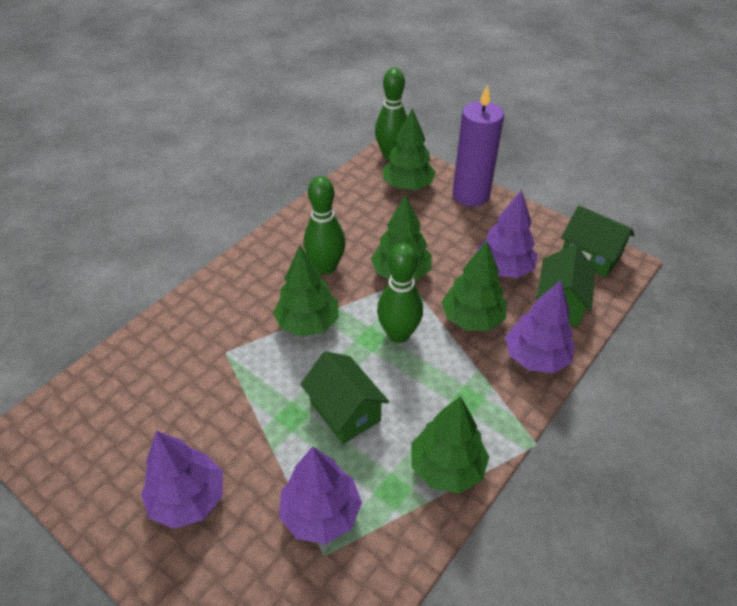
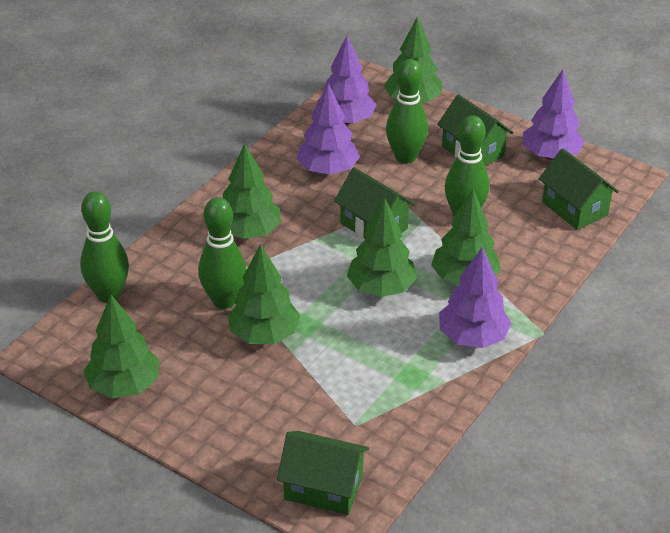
green bowling pin: 3 -> 4
green house: 3 -> 4
green tree: 5 -> 6
purple candle: 1 -> 0

